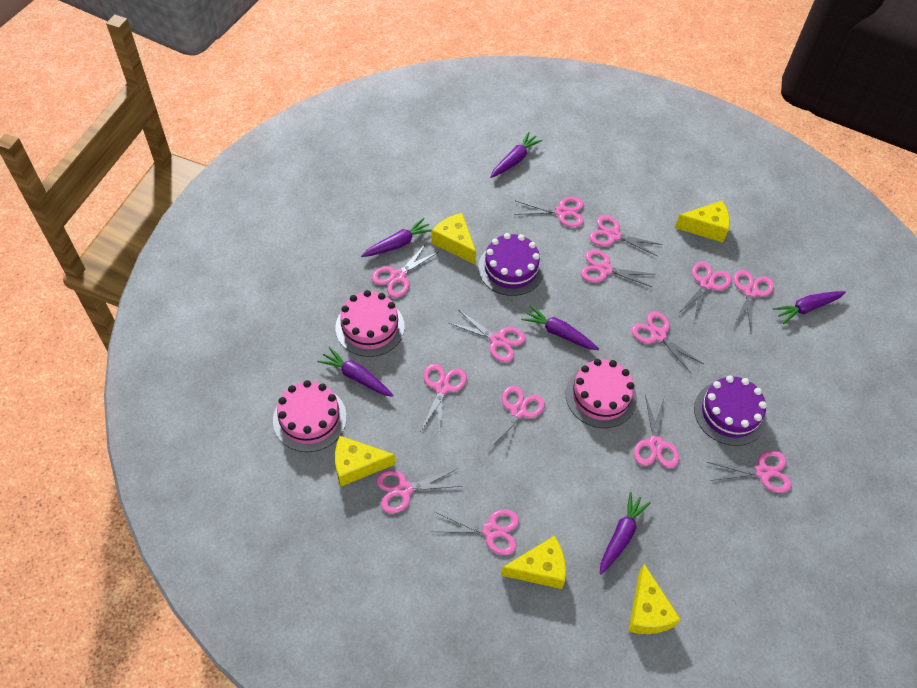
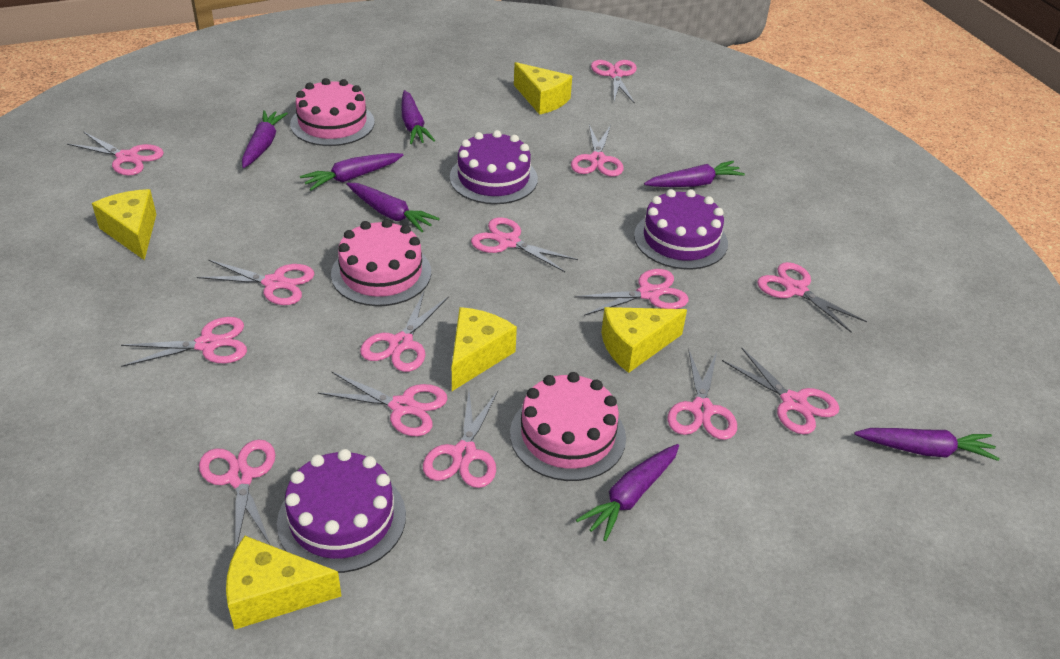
purple cake: 2 -> 3
purple carrot: 6 -> 7

